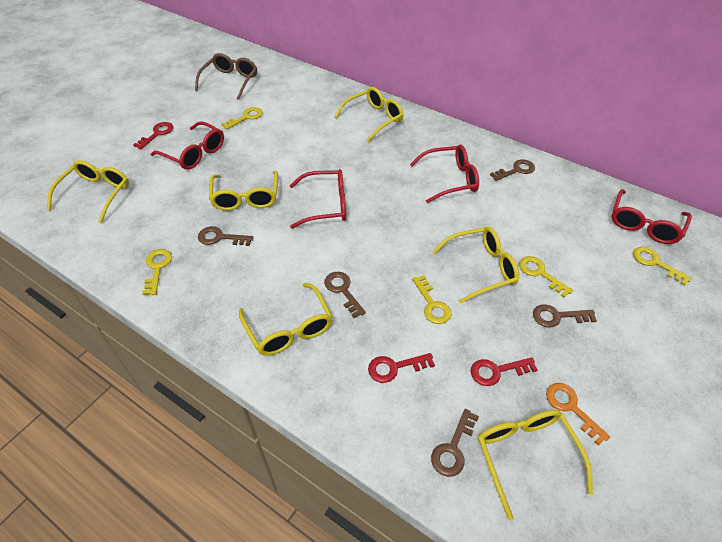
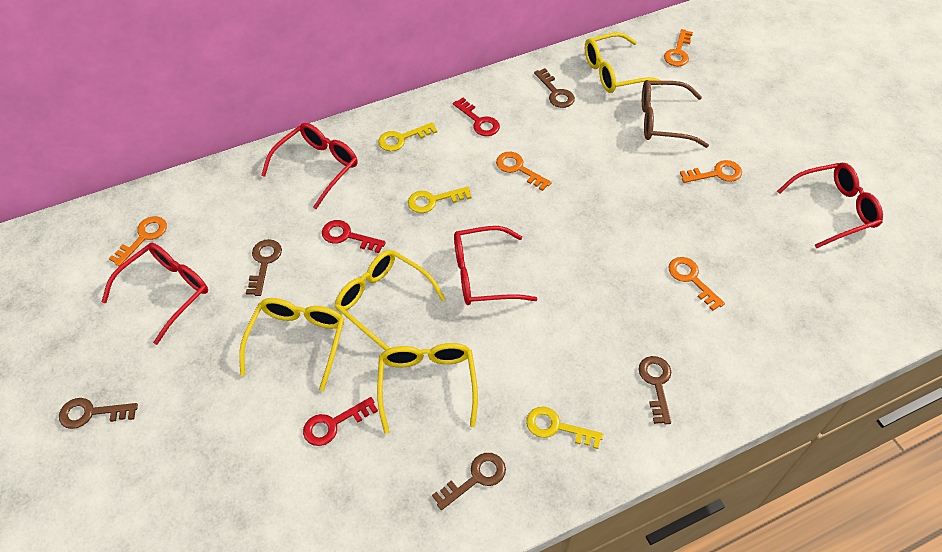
orange key: 1 -> 5
yellow glasses: 6 -> 4
yellow key: 5 -> 3

